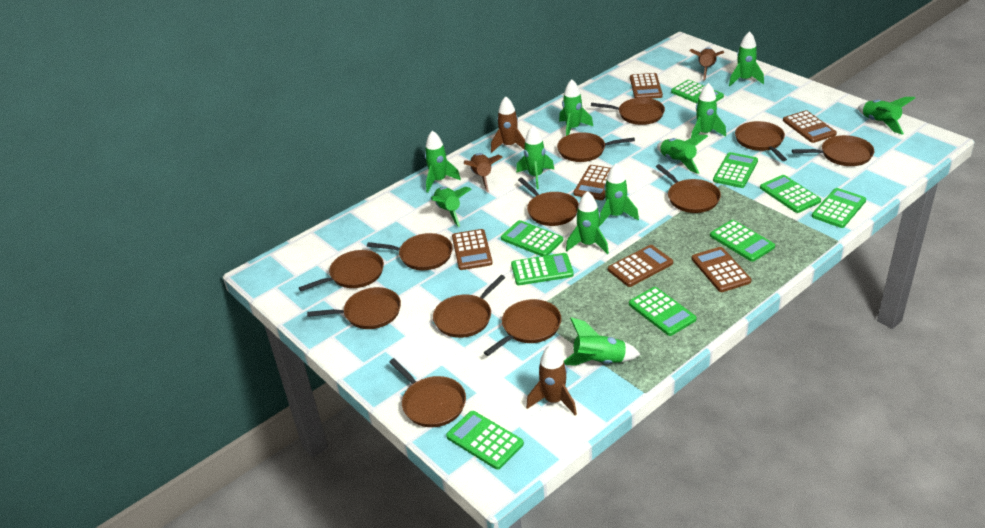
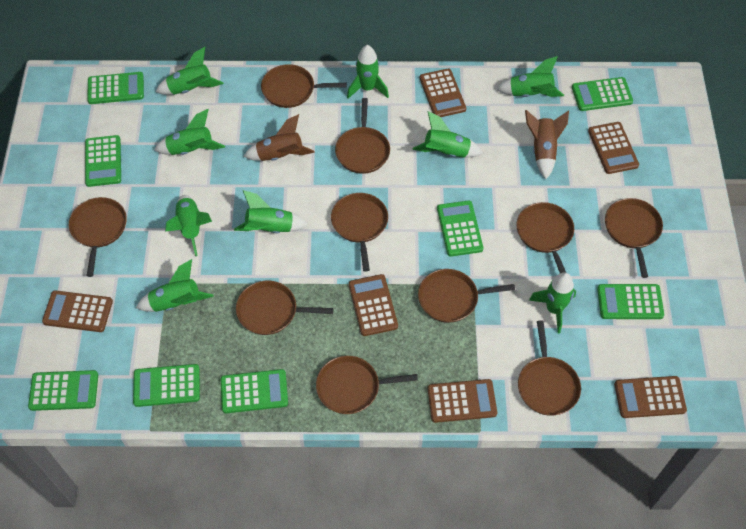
brown pan: 12 -> 10
brown rocket: 4 -> 2
green calculator: 9 -> 8
green rocket: 11 -> 9

